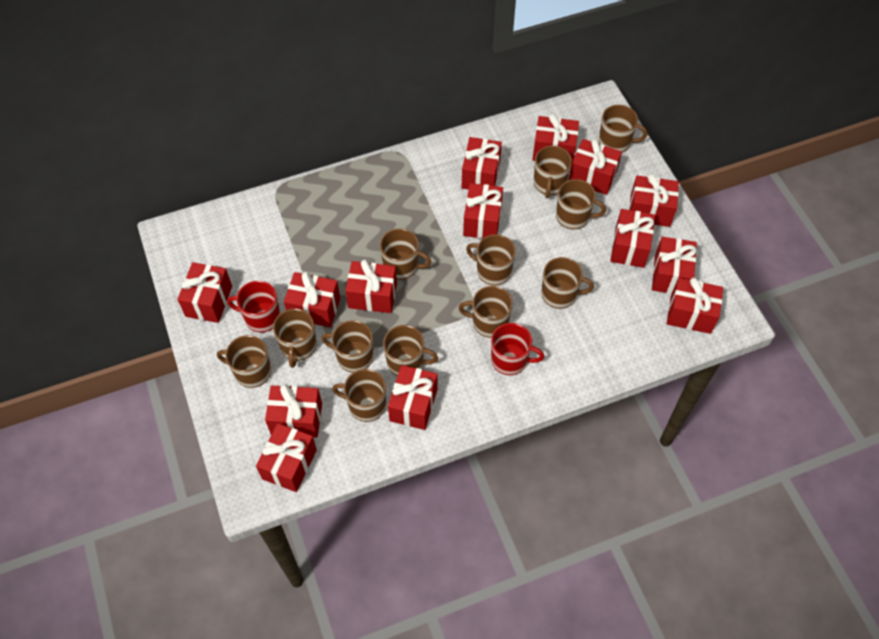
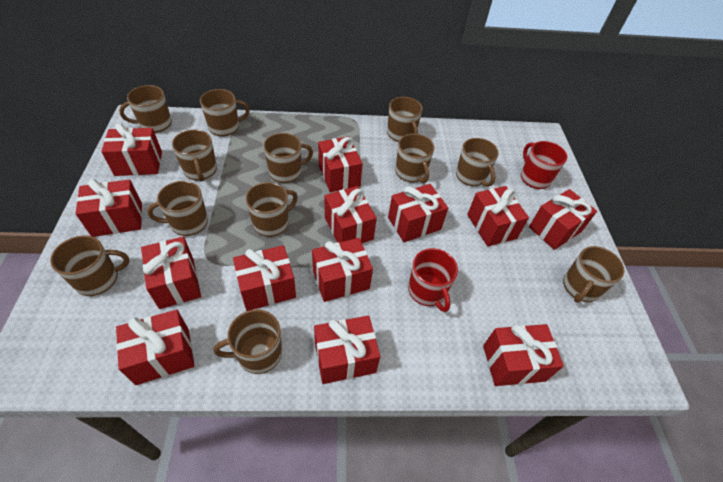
red gift: 14 -> 13

